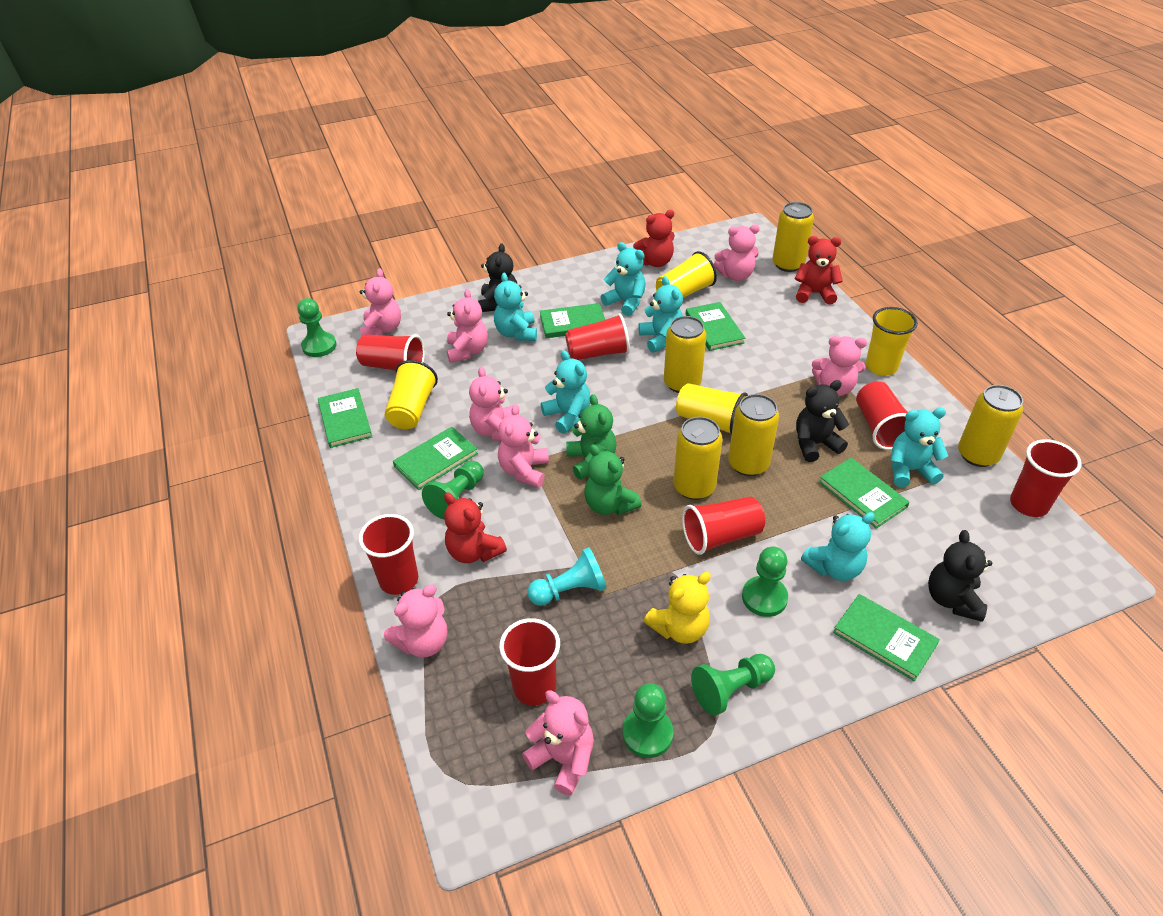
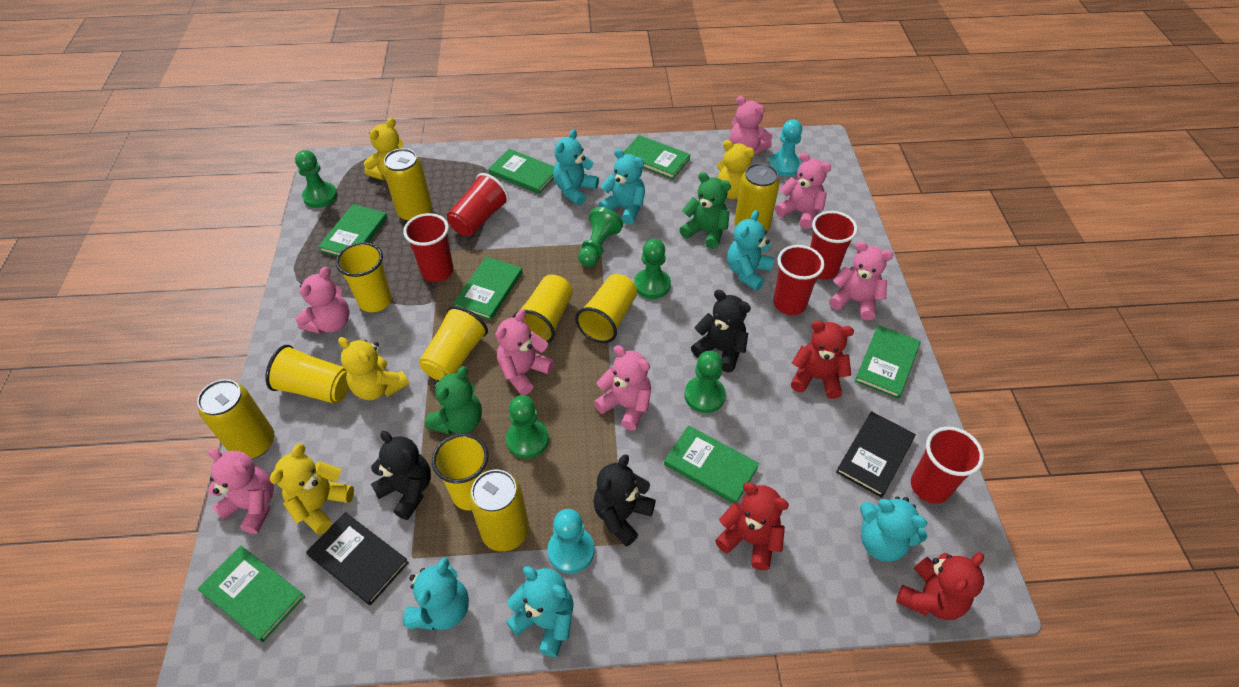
black book: 0 -> 2
green book: 6 -> 7
pink teddy bear: 8 -> 7
red cup: 7 -> 5
turquoise pawn: 1 -> 2
yellow can: 5 -> 4
yellow cup: 4 -> 6
yellow teddy bear: 1 -> 4

